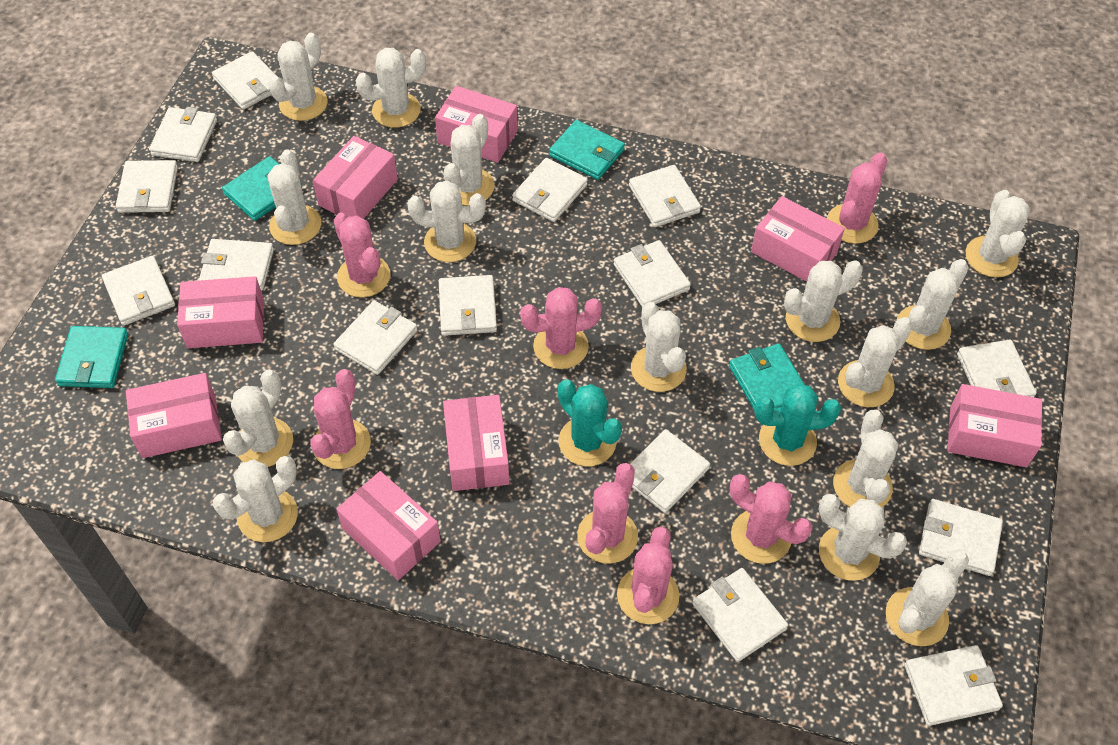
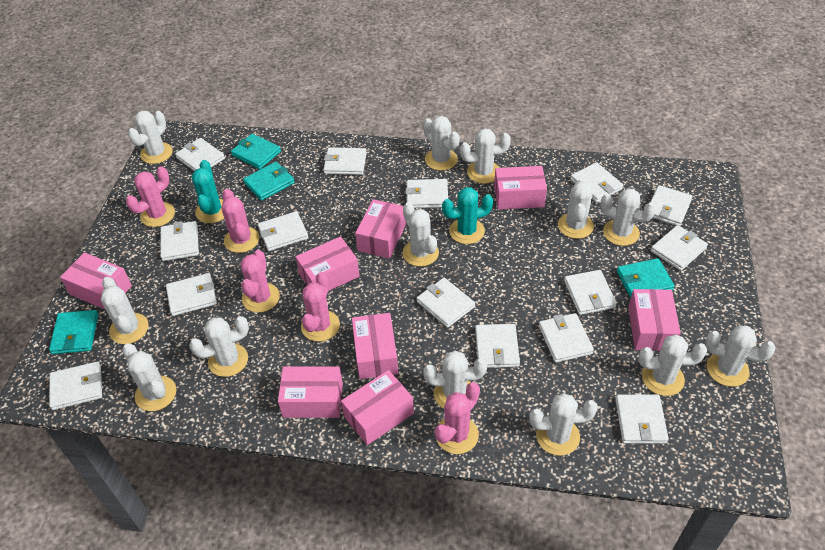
pink cactus: 7 -> 5
white cactus: 15 -> 13

